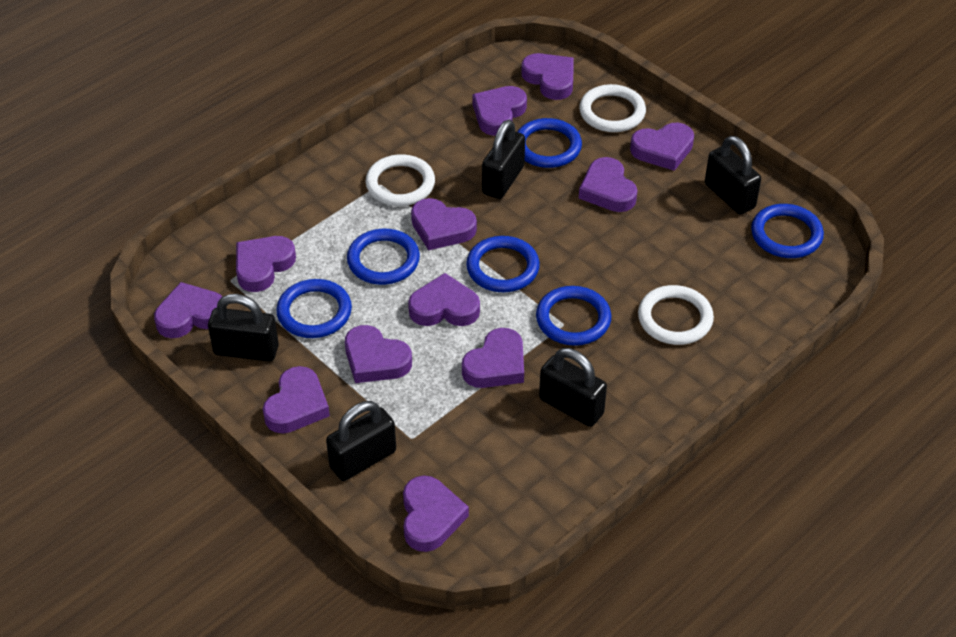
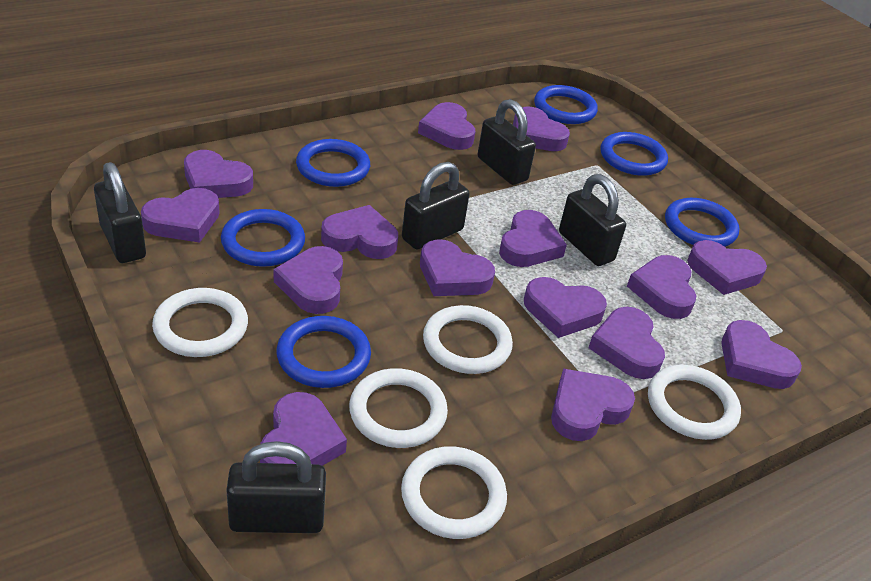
purple heart: 12 -> 15
white ring: 3 -> 5

